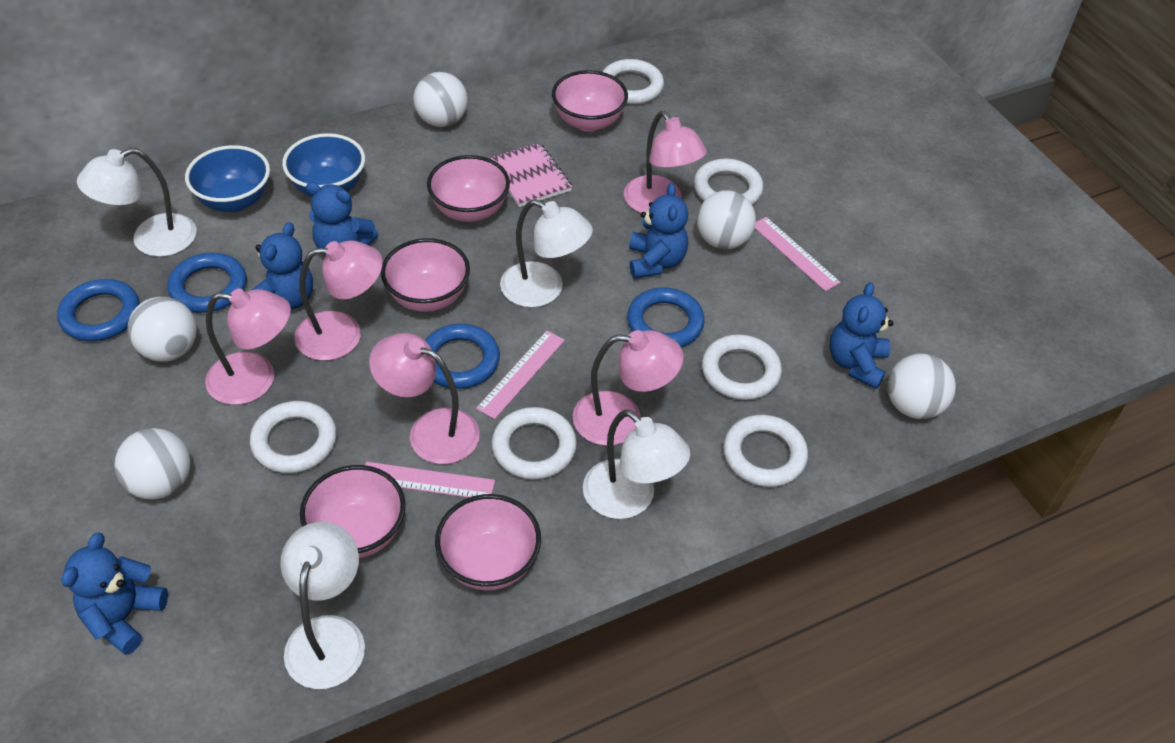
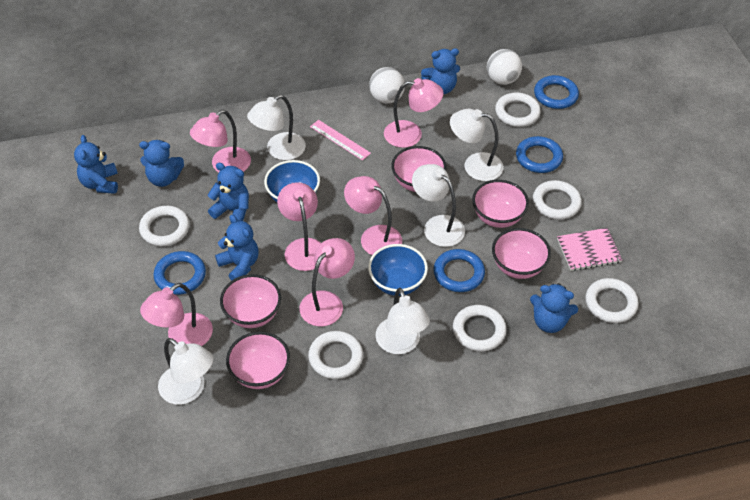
blue teddy bear: 5 -> 6
pink lamp: 5 -> 6
pink ruler: 3 -> 1
white ball: 5 -> 2
white lamp: 4 -> 5

